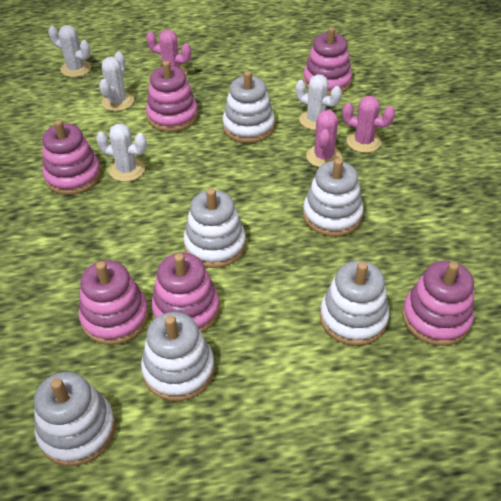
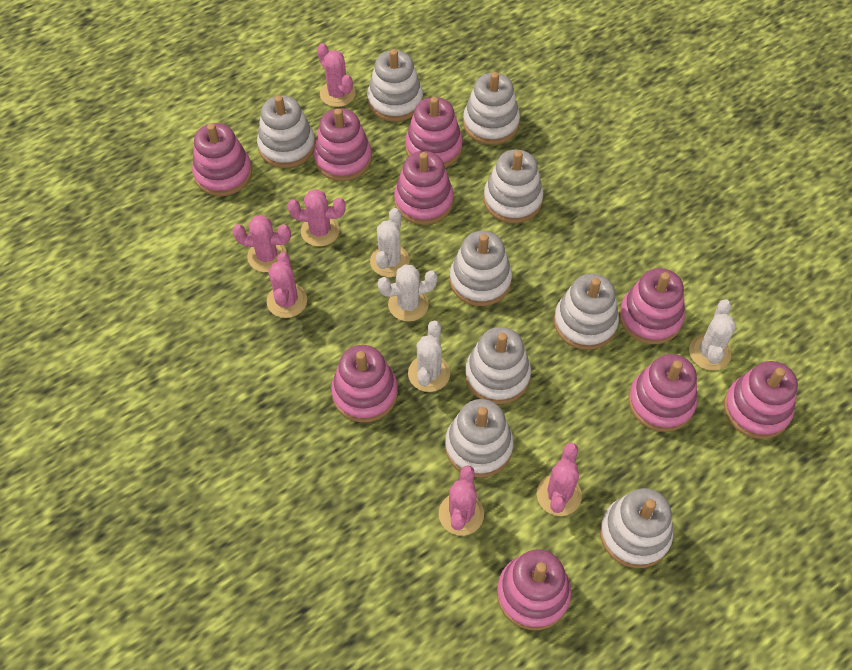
pink cactus: 3 -> 6
pink stacking toy: 6 -> 9
white stacking toy: 6 -> 9

